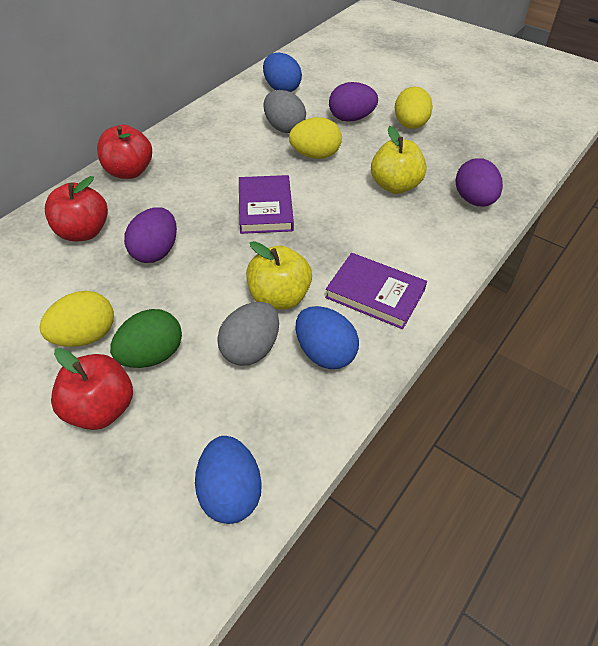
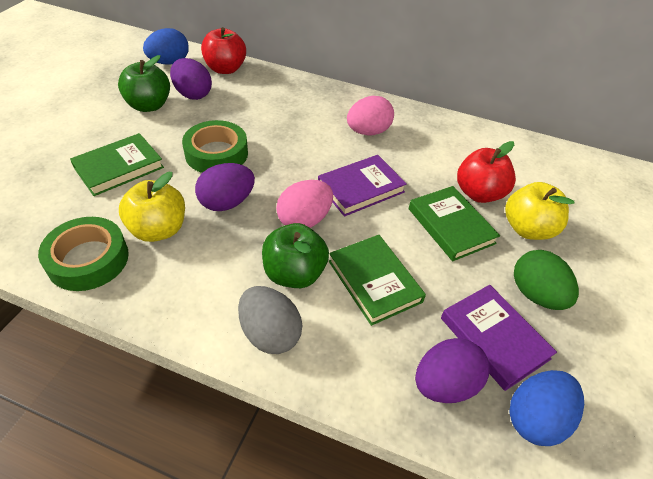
blue egg: 3 -> 2
green apple: 0 -> 2
green book: 0 -> 3
green tape: 0 -> 2
grey egg: 2 -> 1
pink egg: 0 -> 2
red apple: 3 -> 2
yellow egg: 3 -> 0

